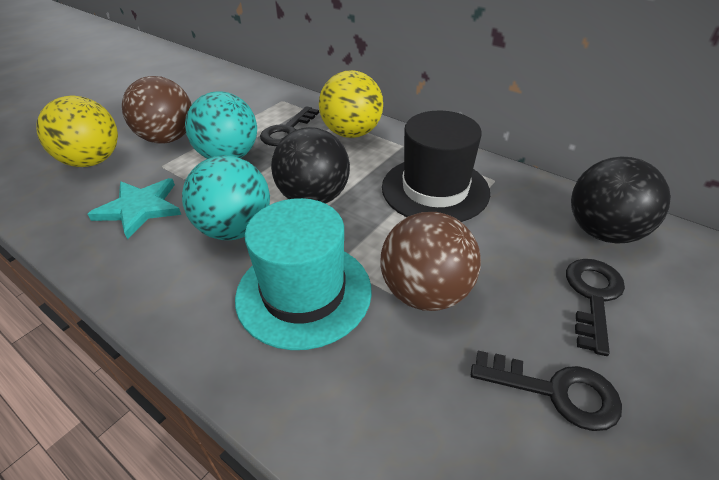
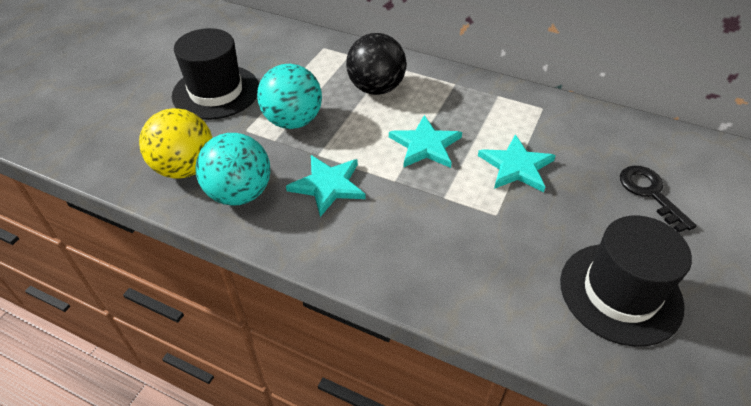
black ball: 2 -> 1
black hat: 1 -> 2
black key: 3 -> 1
brown ball: 2 -> 0
turquoise hat: 1 -> 0
turquoise star: 1 -> 3
yellow ball: 2 -> 1

